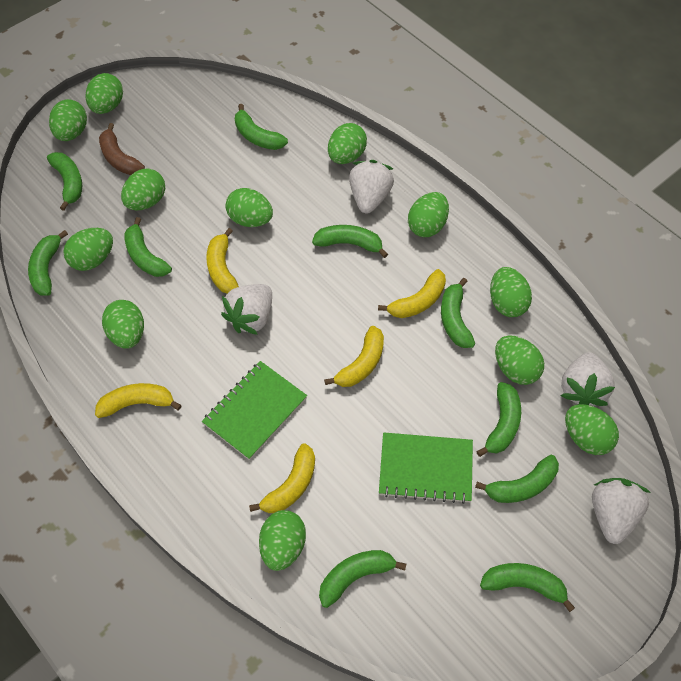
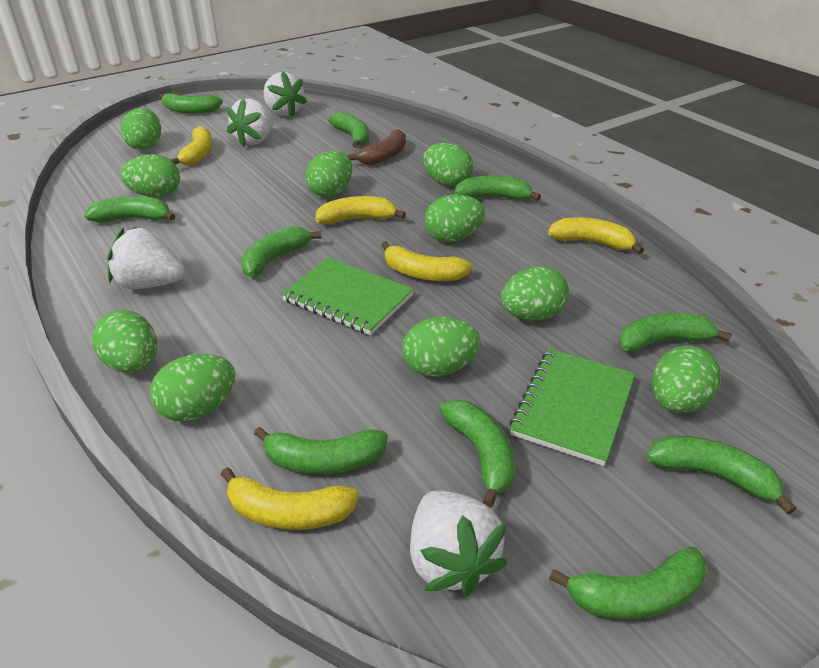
green egg: 12 -> 10

